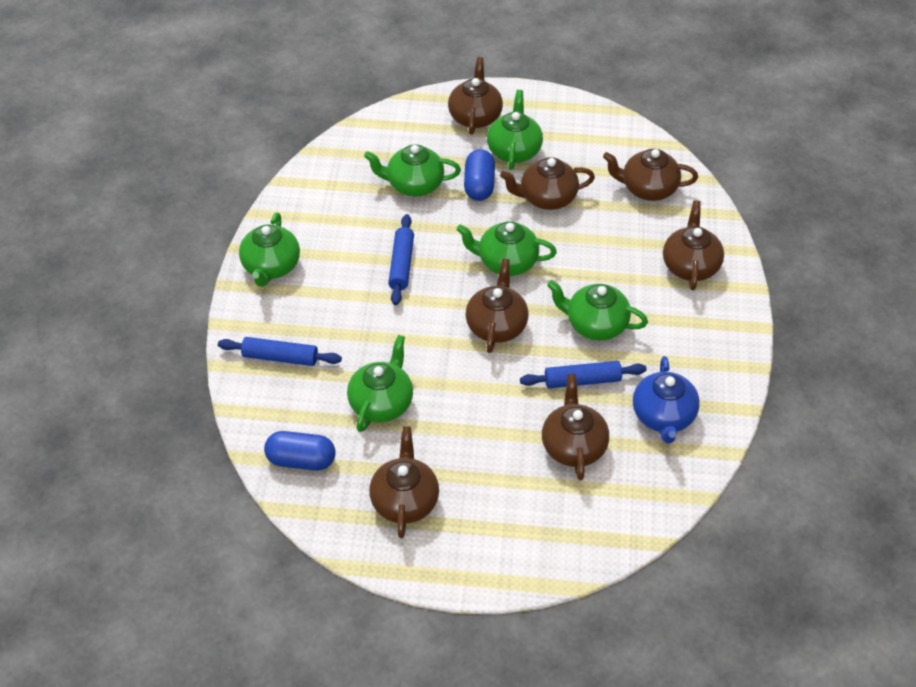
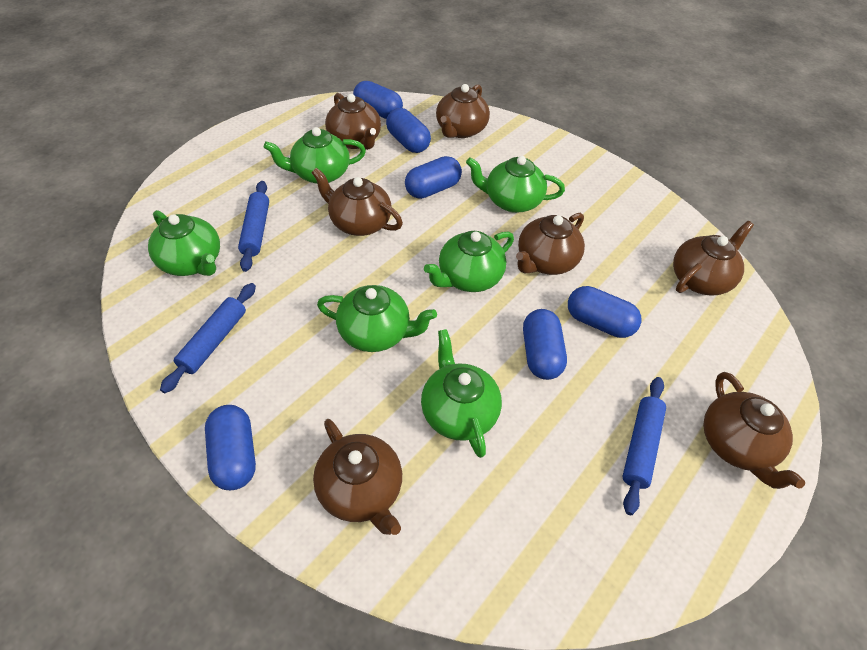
blue capsule: 2 -> 6
blue teapot: 1 -> 0

